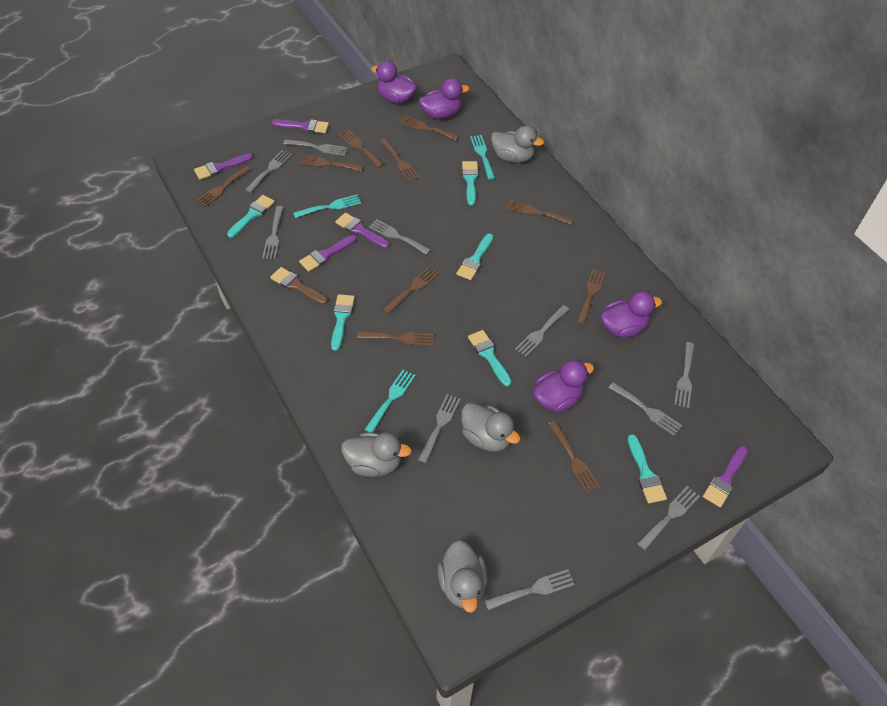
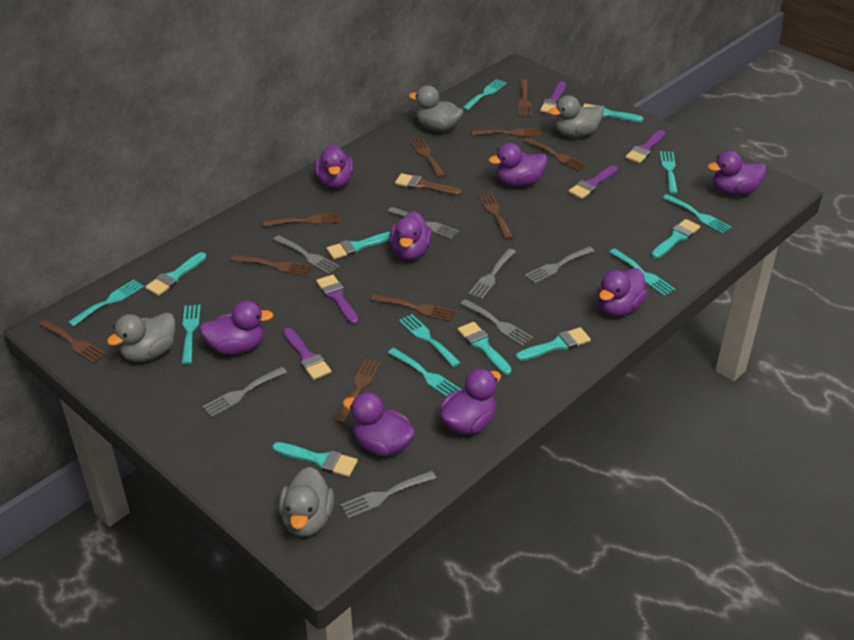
grey fork: 10 -> 7
purple duck: 4 -> 8
turquoise brush: 6 -> 7
turquoise fork: 3 -> 8

